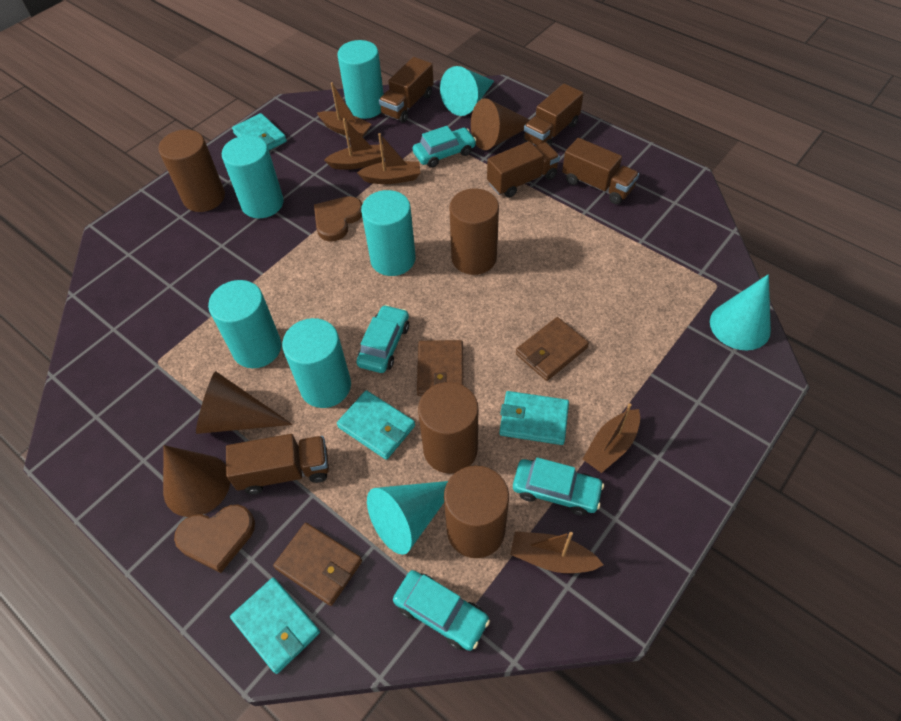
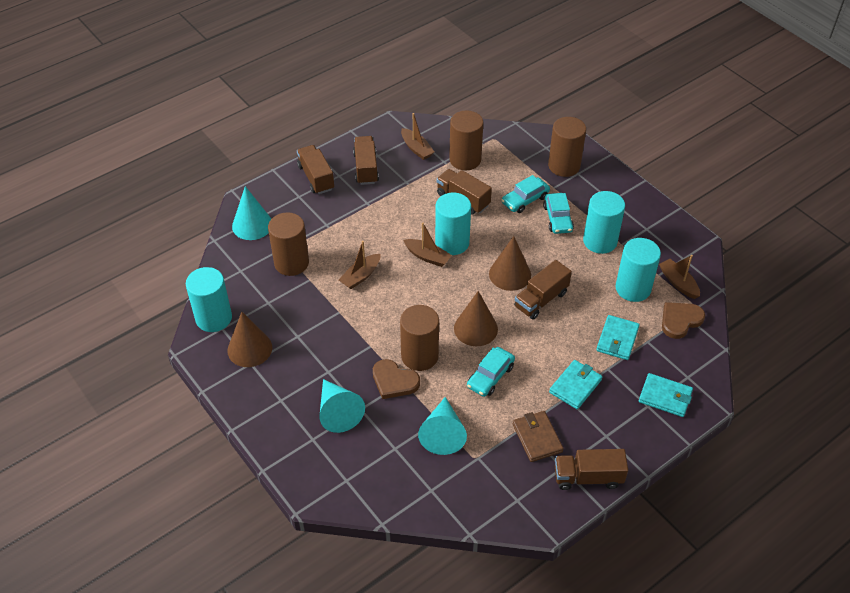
brown boat: 5 -> 4
brown wallet: 3 -> 1
turquoise car: 4 -> 3
turquoise cylinder: 5 -> 4
turquoise wallet: 4 -> 3

